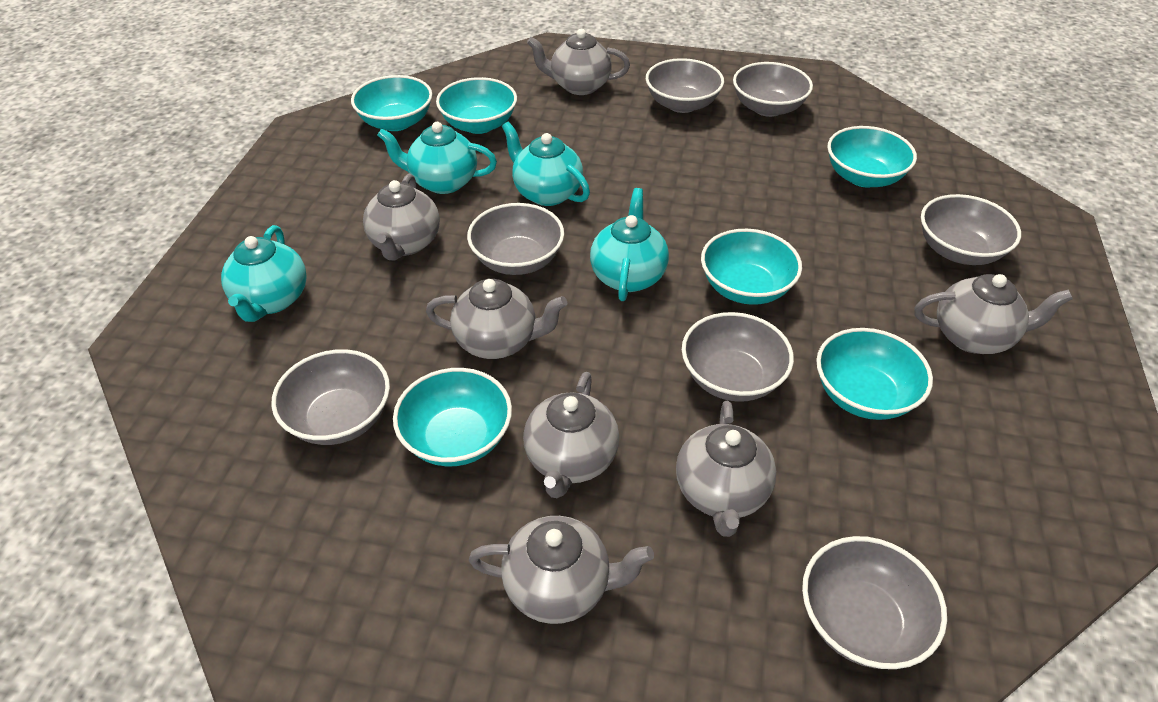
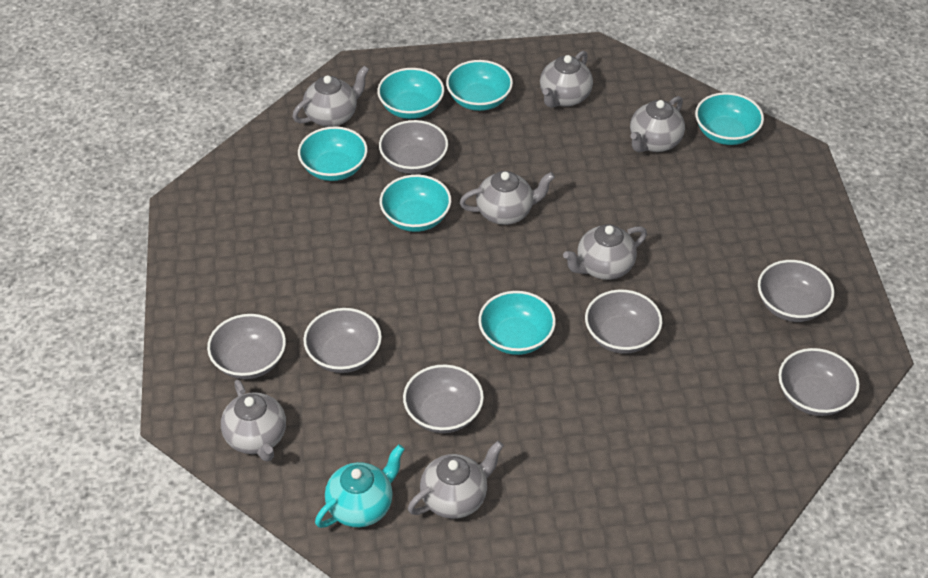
turquoise teapot: 4 -> 1

